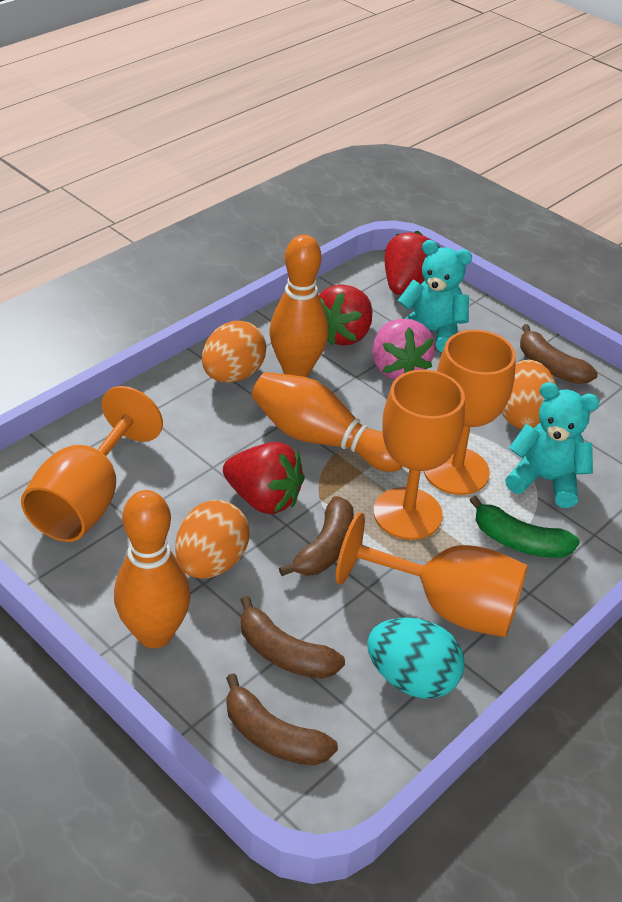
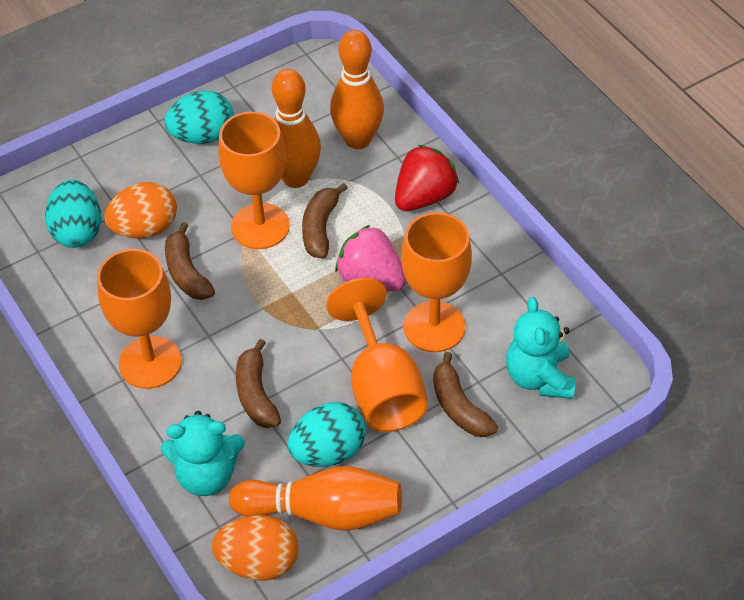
green banana: 1 -> 0
orange egg: 3 -> 2
red strawberry: 3 -> 1
turquoise egg: 1 -> 3

